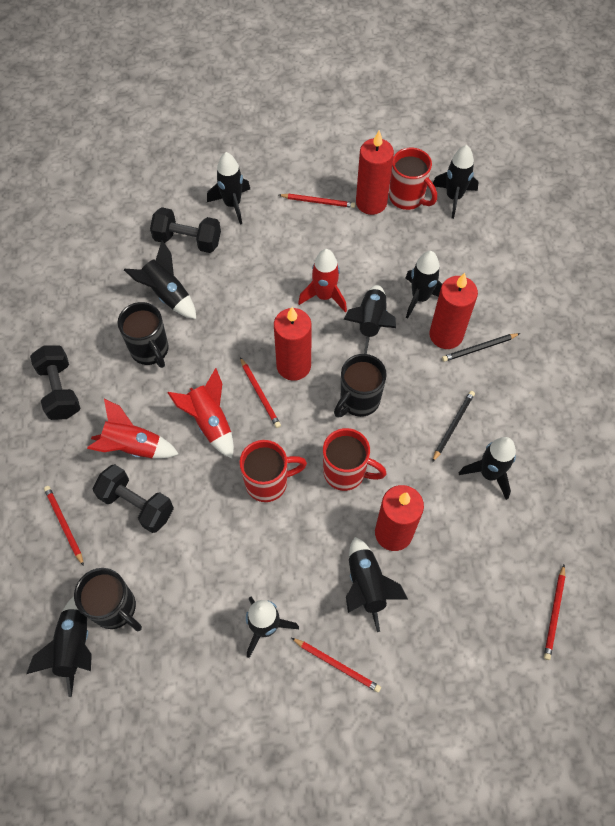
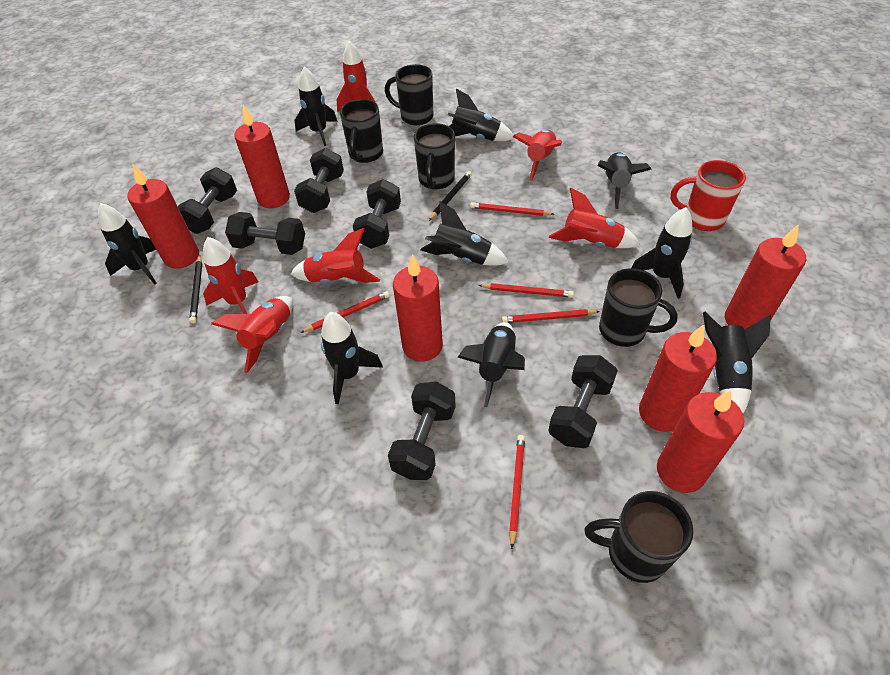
black dumbbell: 3 -> 6
black mug: 3 -> 5
red candle: 4 -> 6
red mug: 3 -> 1
red rocket: 3 -> 6

